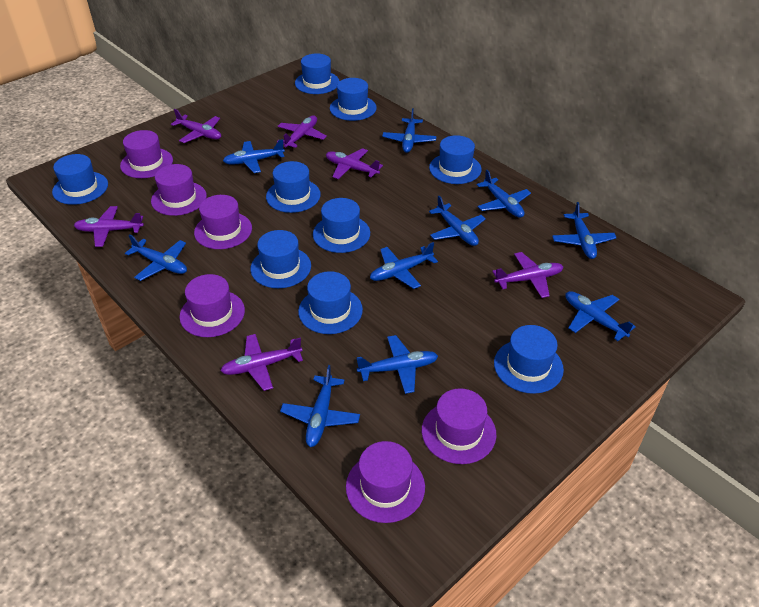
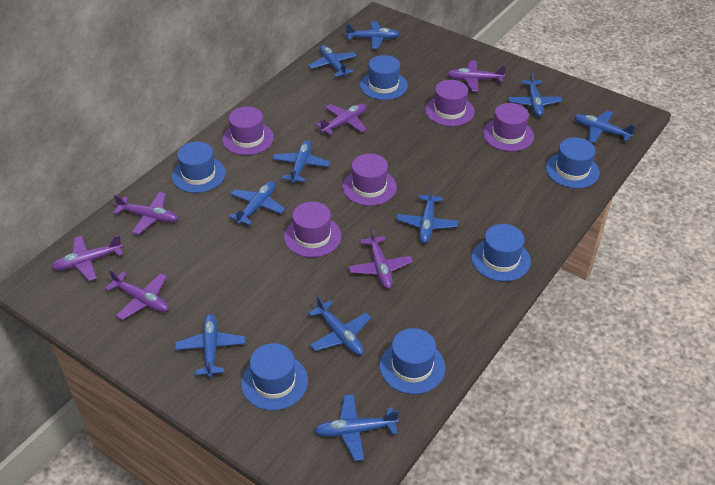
blue hat: 9 -> 6
purple hat: 6 -> 5

